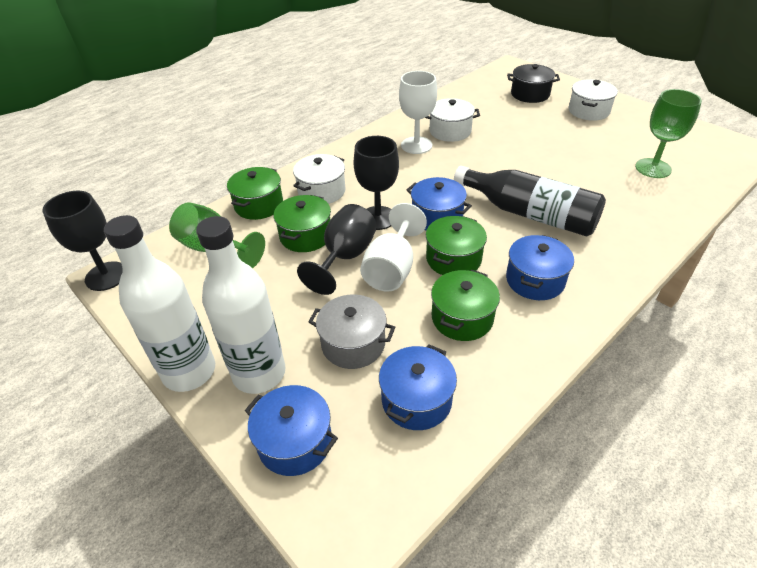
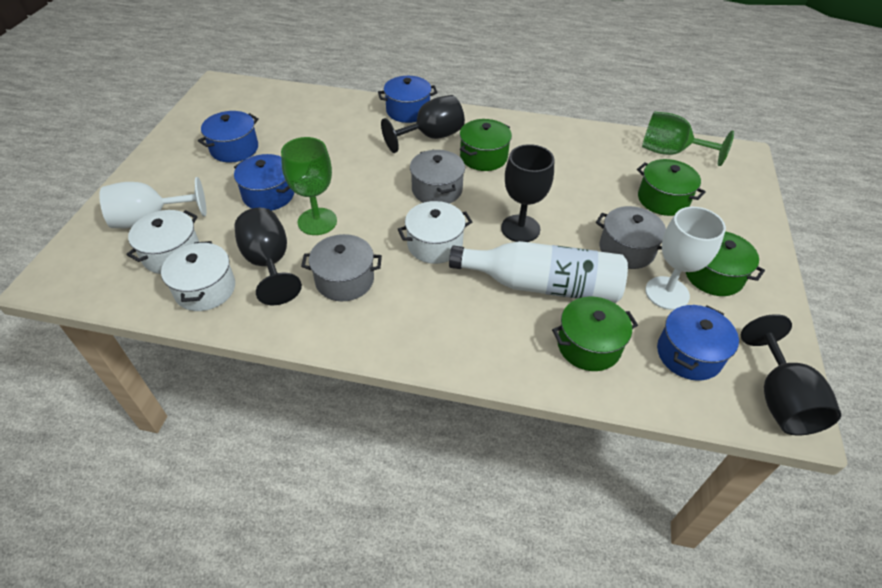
black bottle: 1 -> 0
black goblet: 3 -> 4
black pot: 1 -> 0
grey pot: 1 -> 3
white bottle: 2 -> 1

